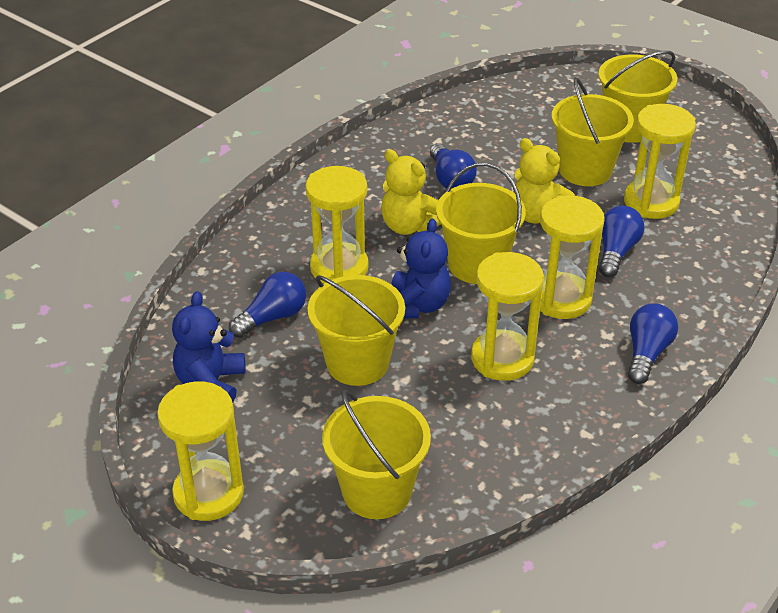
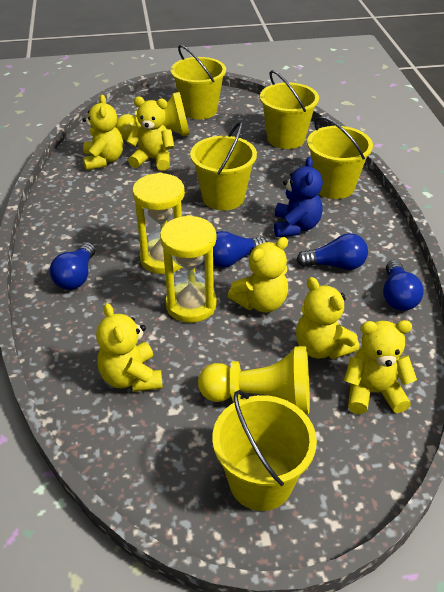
blue teddy bear: 2 -> 1
yellow hourglass: 5 -> 2
yellow pawn: 0 -> 2
yellow teddy bear: 2 -> 6

